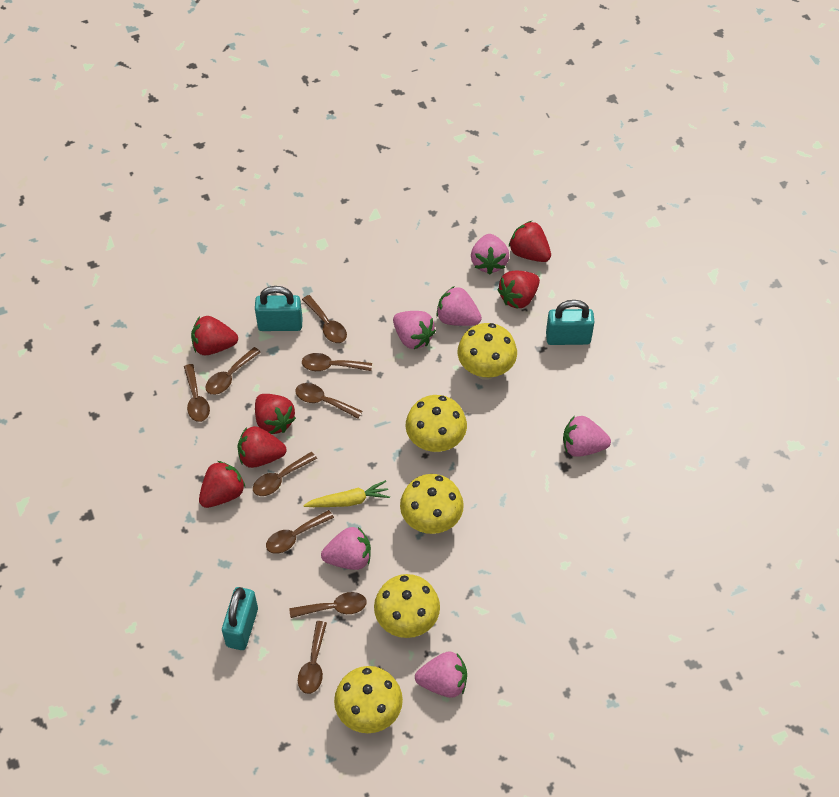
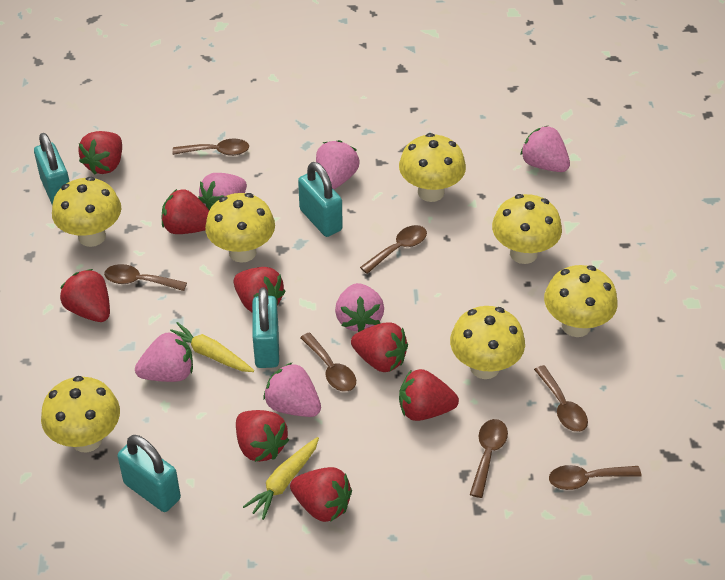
brown spoon: 9 -> 7
red strawberry: 6 -> 8
turquoise padlock: 3 -> 4
yellow carrot: 1 -> 2
yellow mushroom: 5 -> 7

